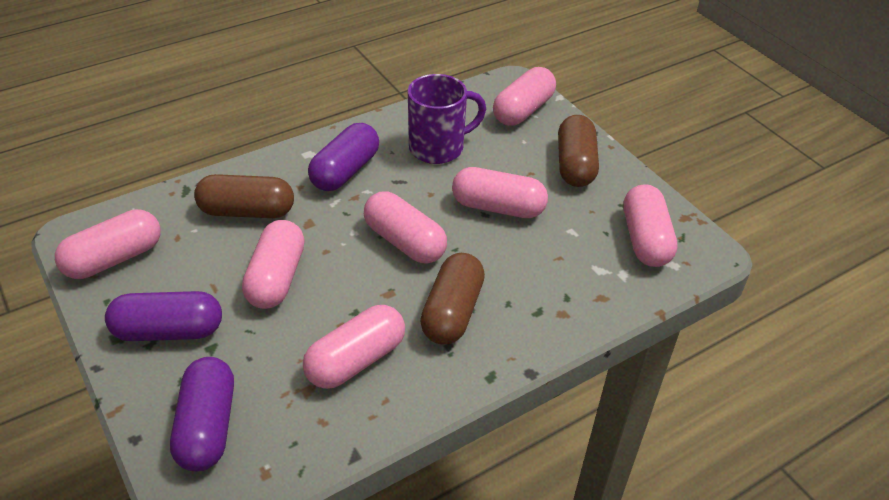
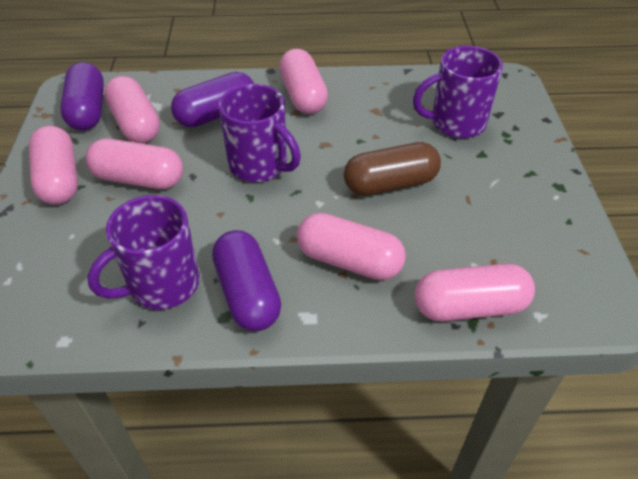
brown capsule: 3 -> 1
pink capsule: 7 -> 6
purple mug: 1 -> 3

